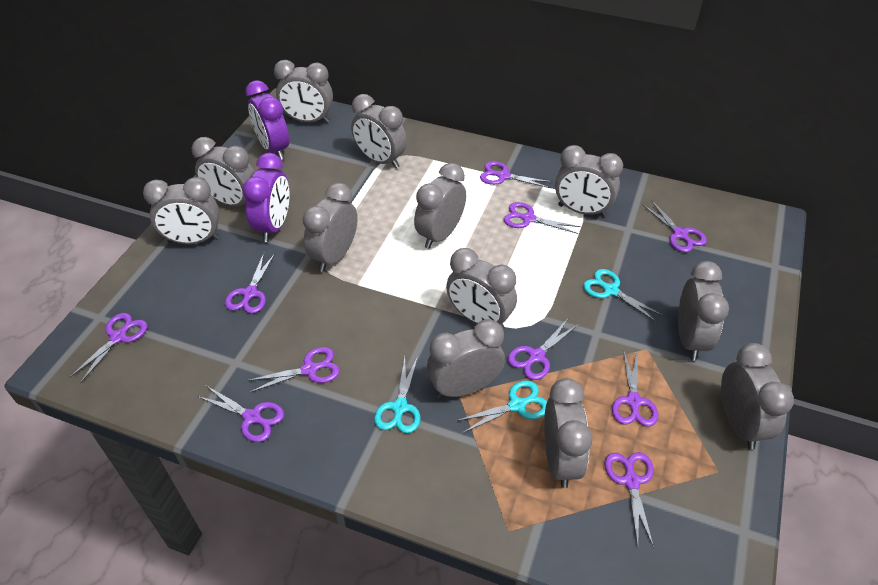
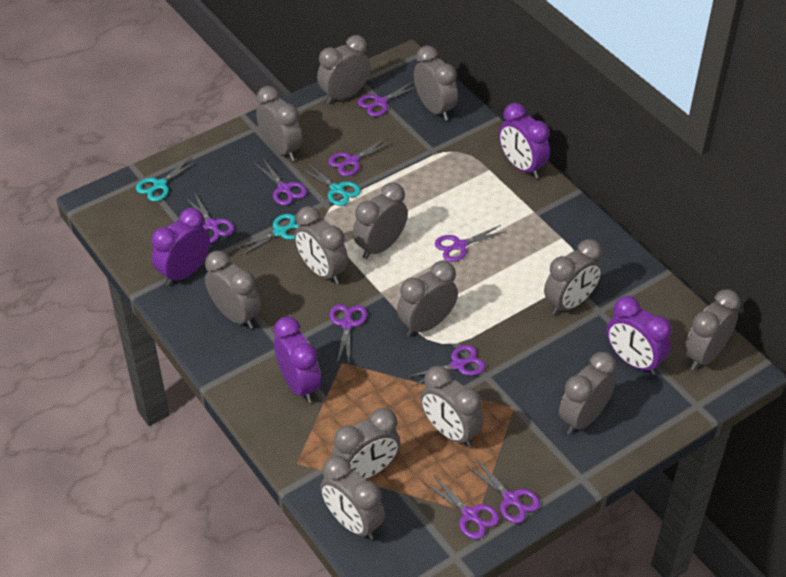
grey clock: 12 -> 13
purple clock: 2 -> 4
purple scissors: 10 -> 9

